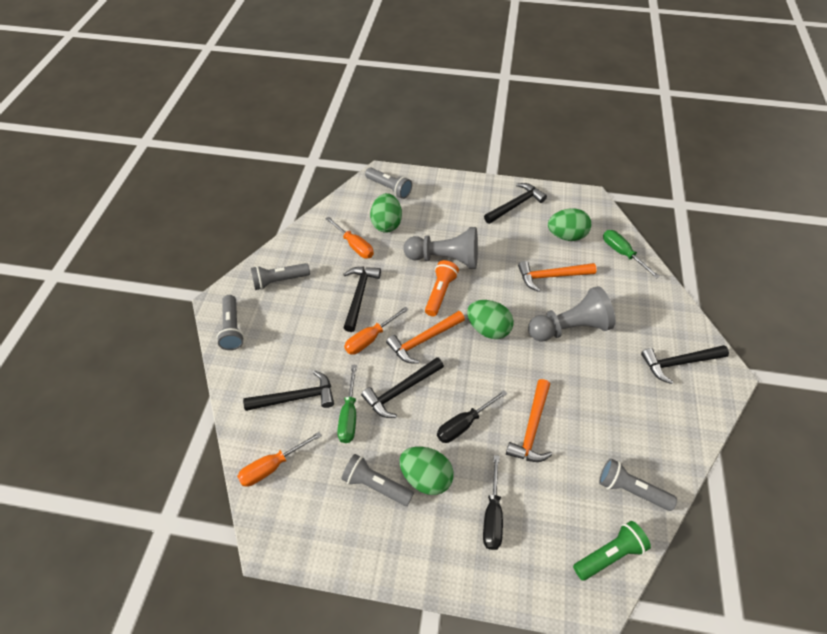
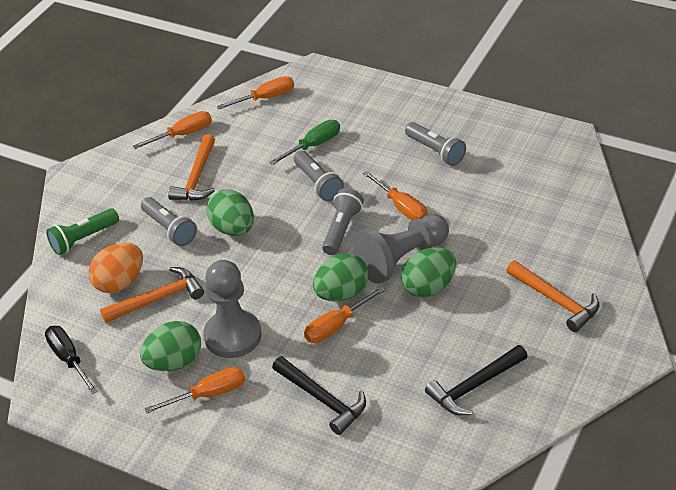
black hammer: 5 -> 2
black screwdriver: 2 -> 1
green screwdriver: 2 -> 1
grey flashlight: 5 -> 4
orange egg: 0 -> 1
orange flashlight: 1 -> 0
orange screwdriver: 3 -> 5

